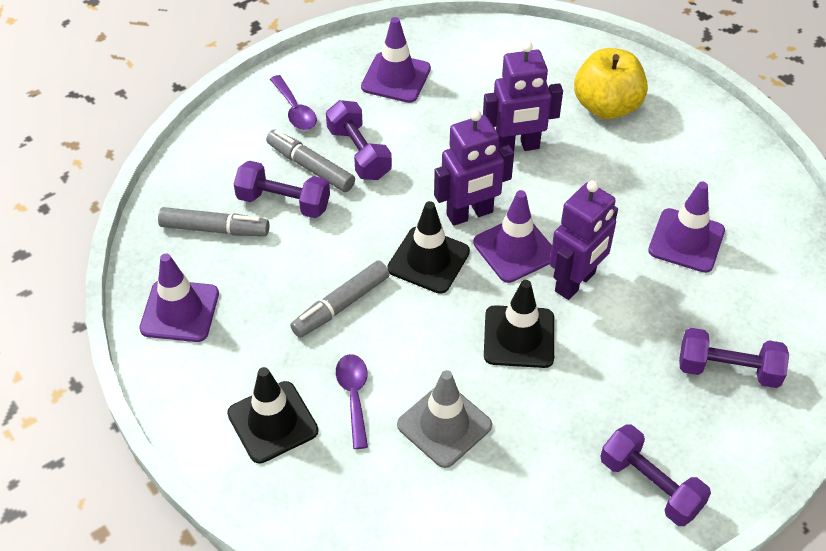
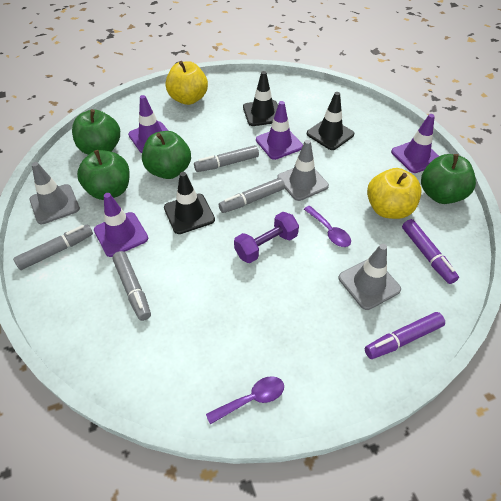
green apple: 0 -> 4
grey marker: 3 -> 4
grey traffic cone: 1 -> 3
purple dumbbell: 4 -> 1
purple marker: 0 -> 2
purple robot: 3 -> 0
yellow apple: 1 -> 2

